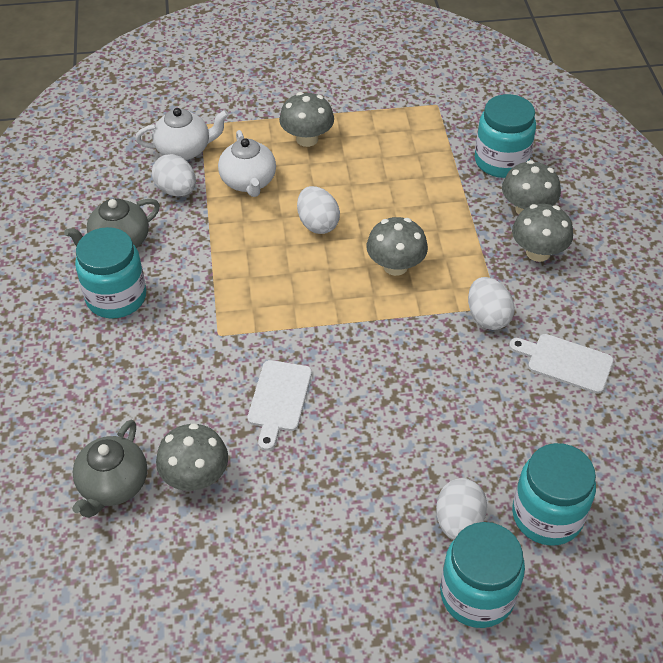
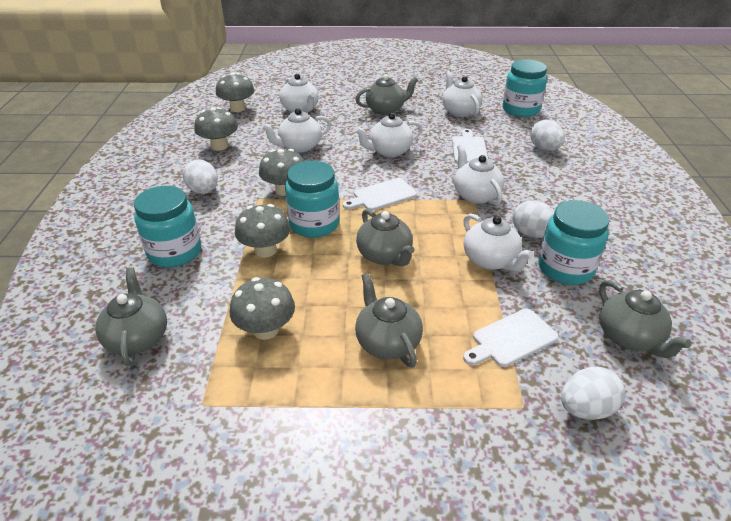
grey teapot: 2 -> 5
white cutting board: 2 -> 3
white teapot: 2 -> 6

